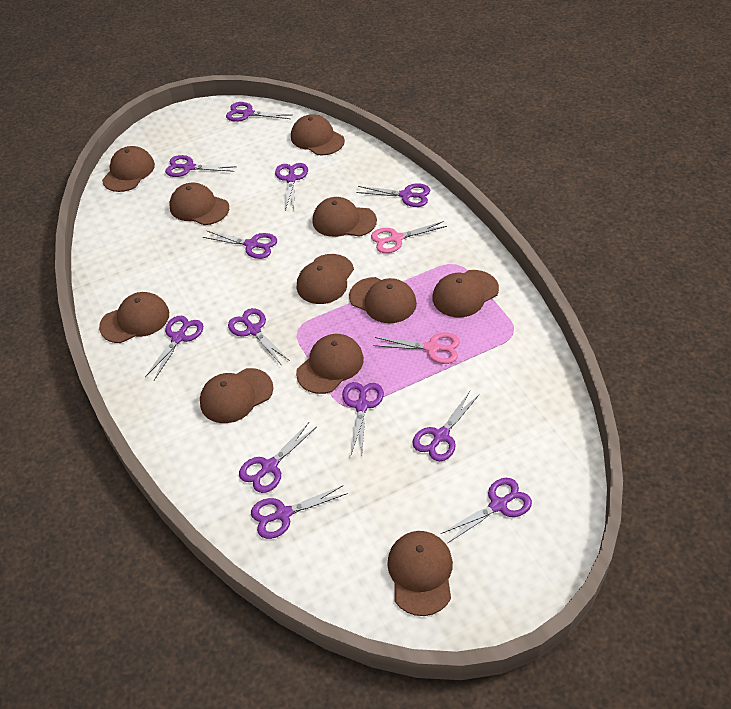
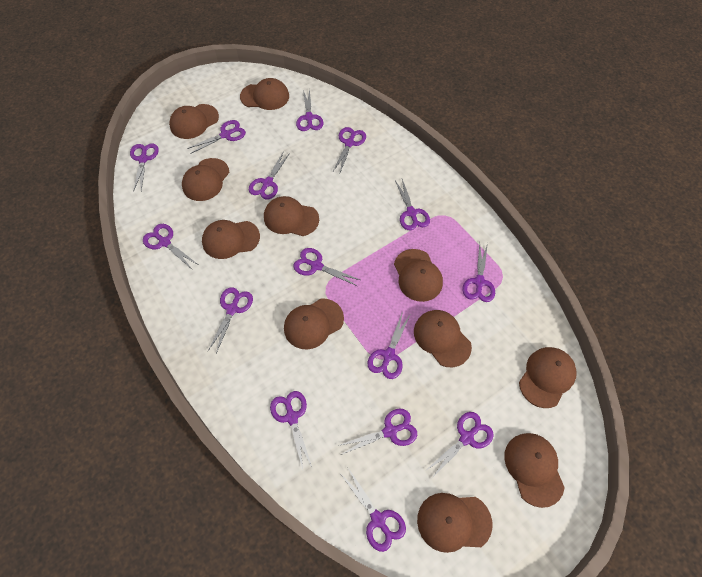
pink scissors: 2 -> 0
purple scissors: 12 -> 15

